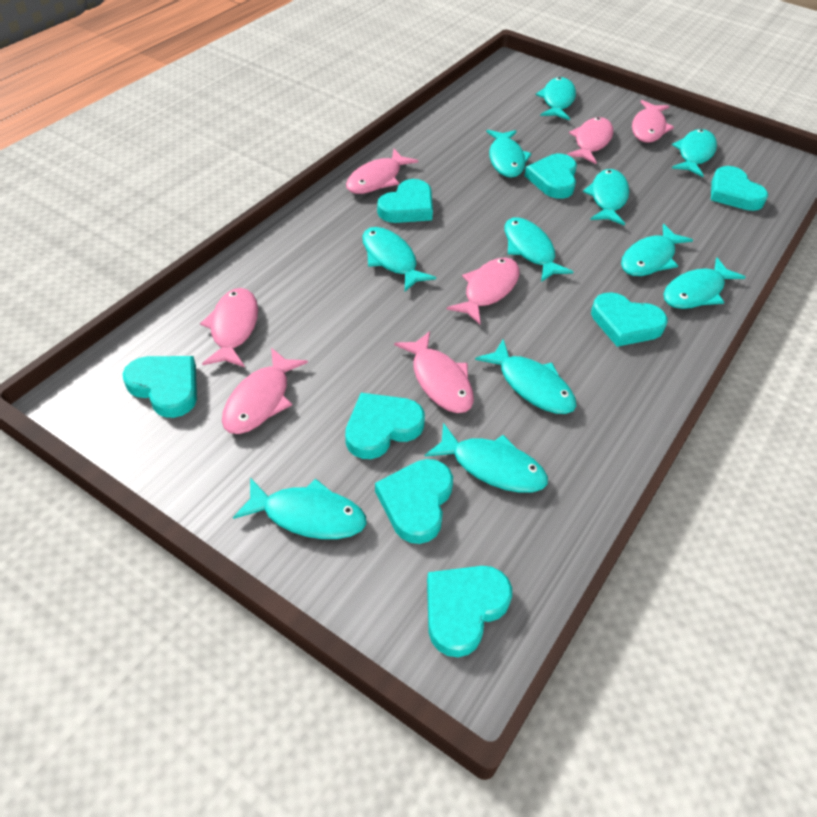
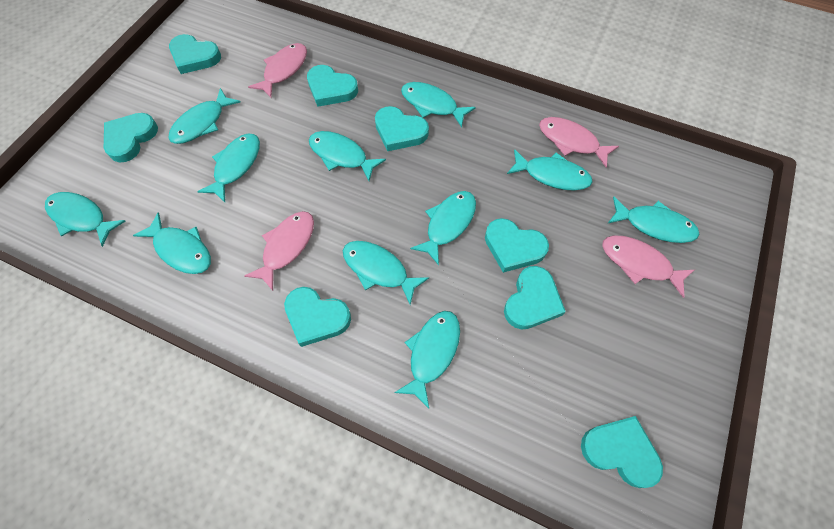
pink fish: 7 -> 4

